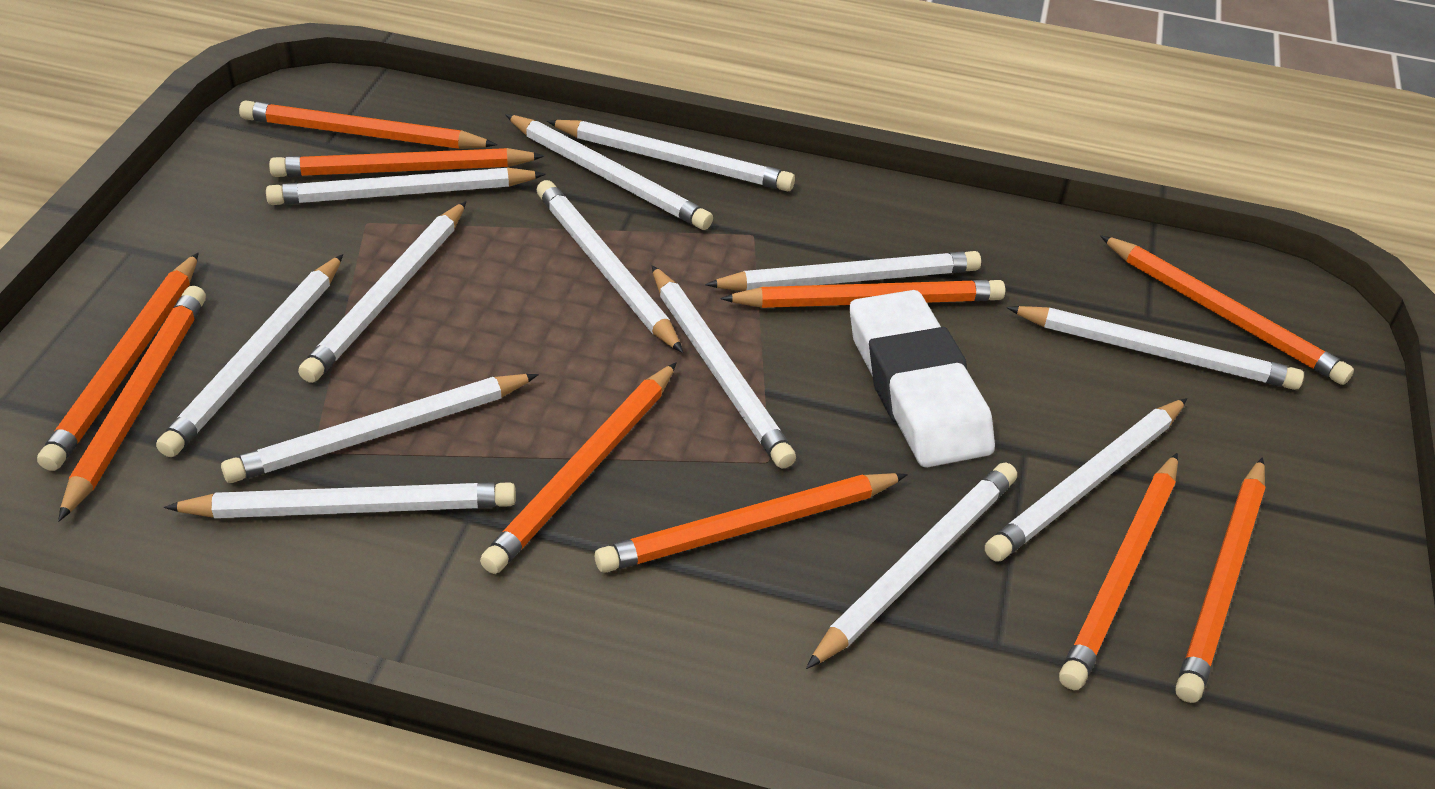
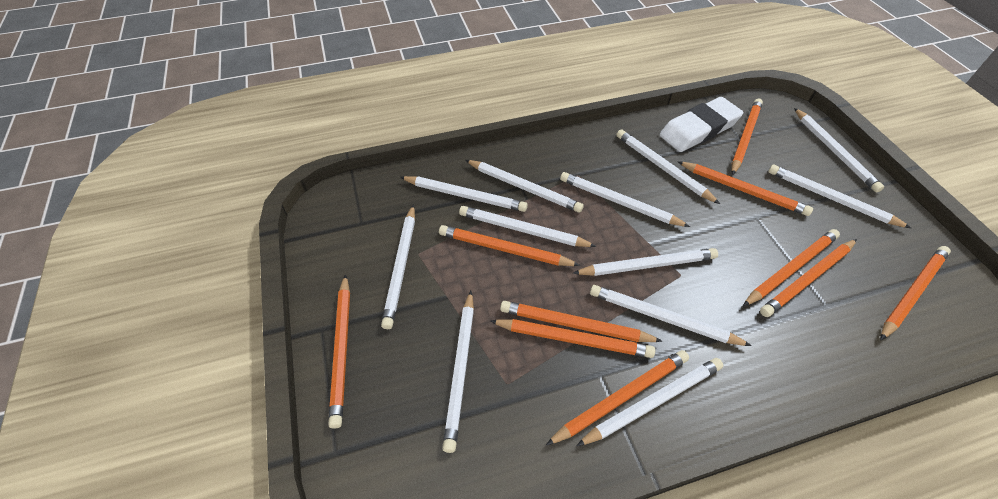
white pencil: 13 -> 12

